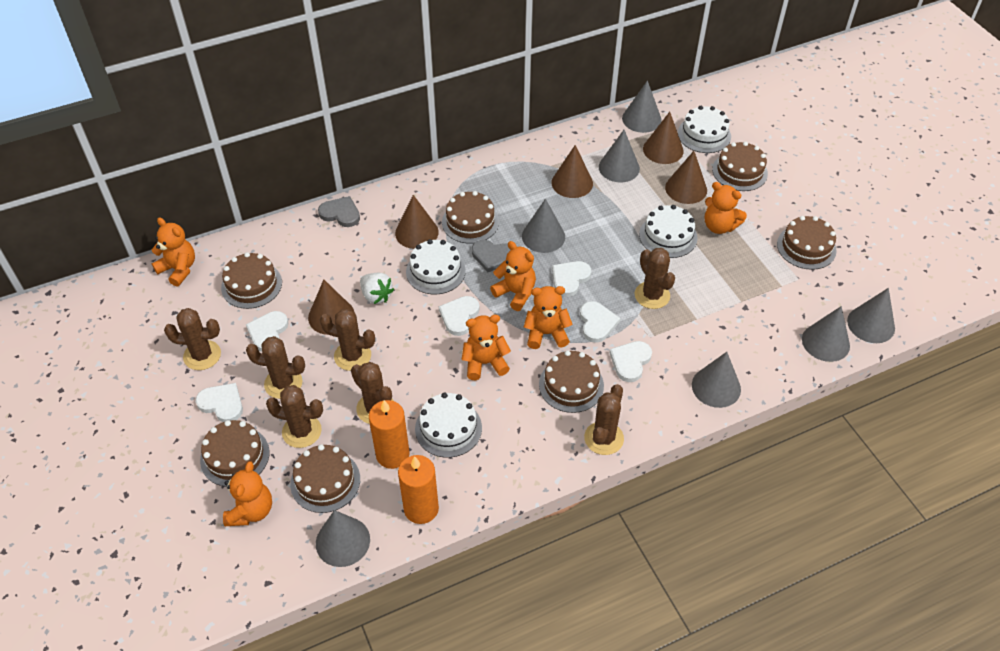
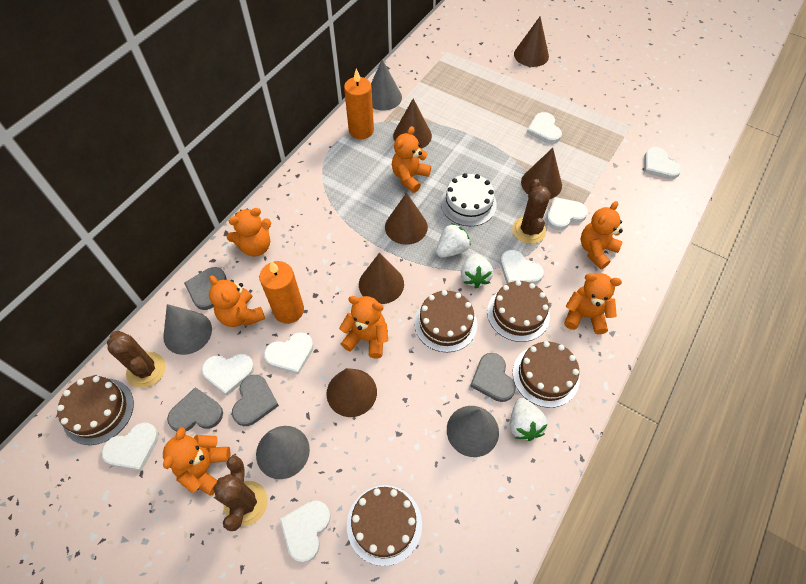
brown cactus: 7 -> 3
brown cake: 7 -> 5
brown cone: 5 -> 6
grey cone: 7 -> 4
grey heart: 2 -> 4
orange teddy bear: 6 -> 7
white cake: 4 -> 1
white heart: 6 -> 8
white strawberry: 1 -> 3

